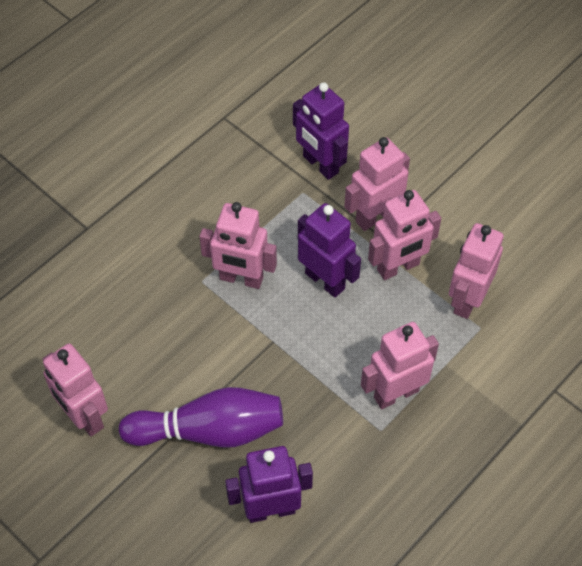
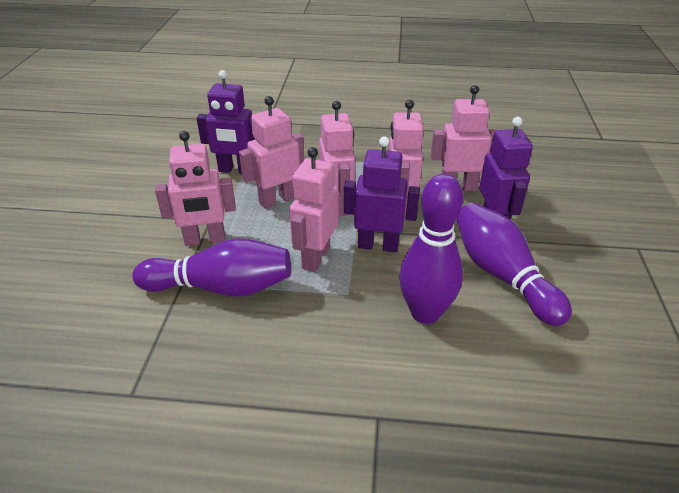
purple bowling pin: 1 -> 3

